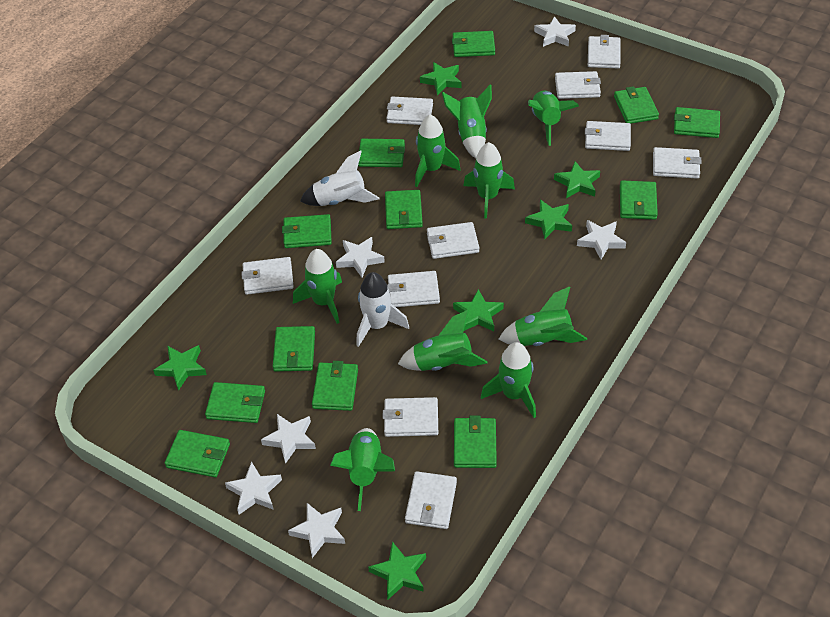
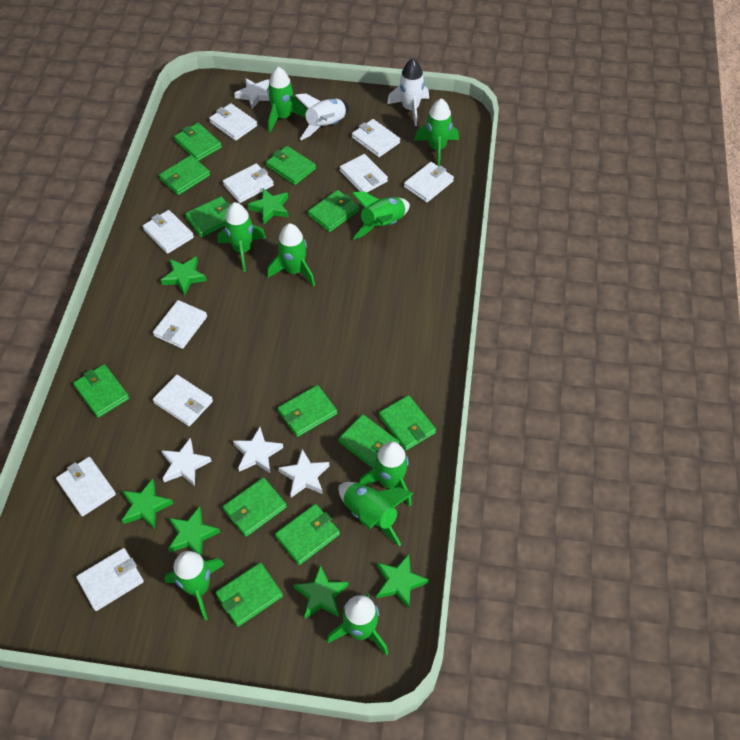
white star: 6 -> 4

